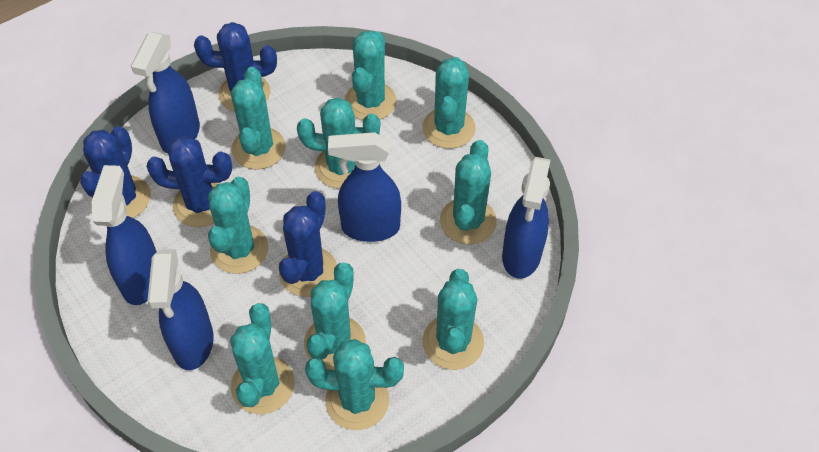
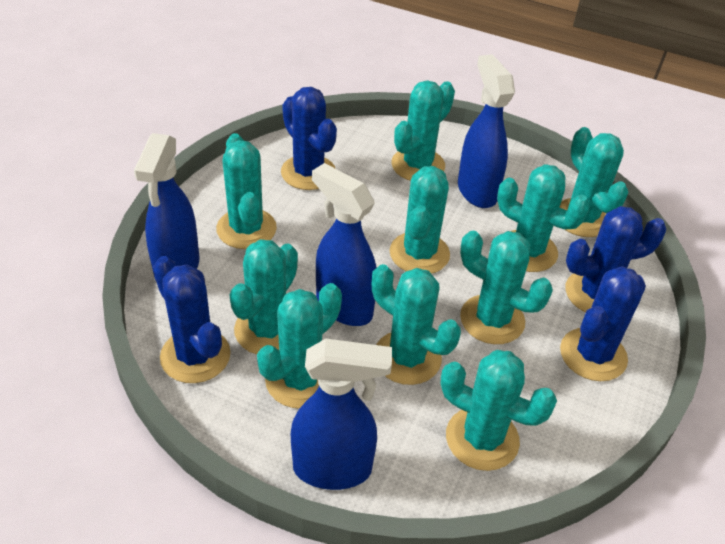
blue spray bottle: 5 -> 4

